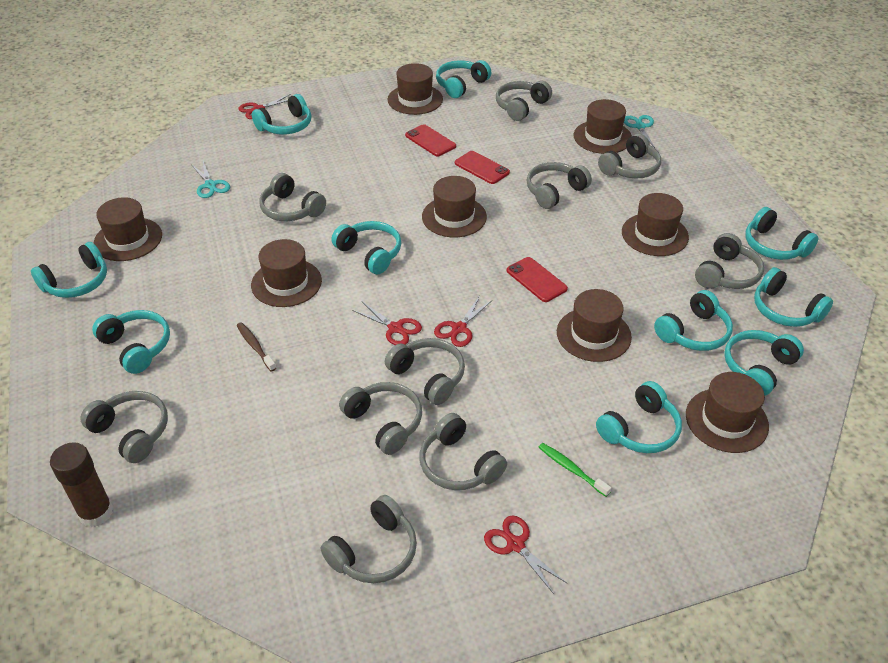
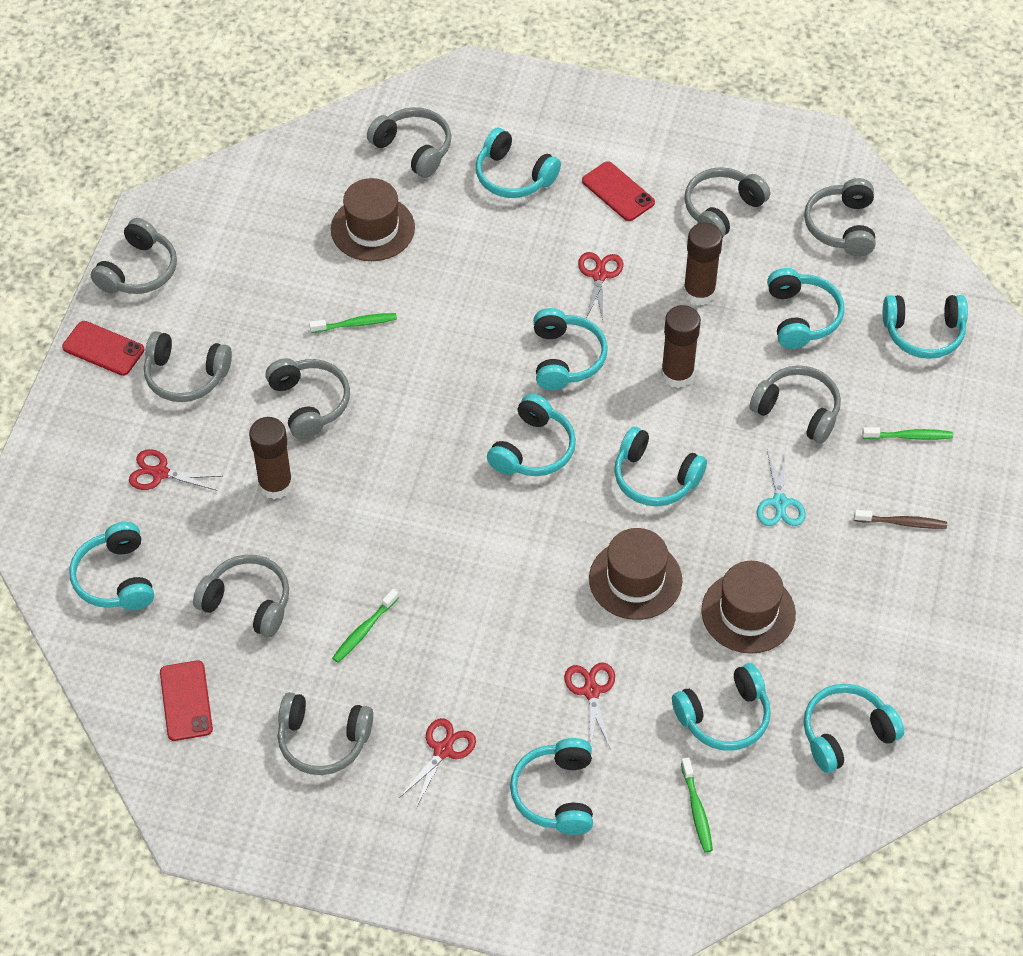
brown glue stick: 1 -> 3
brown hat: 8 -> 3
green toothbrush: 1 -> 4
grey headphones: 10 -> 9
turquoise scissors: 2 -> 1

